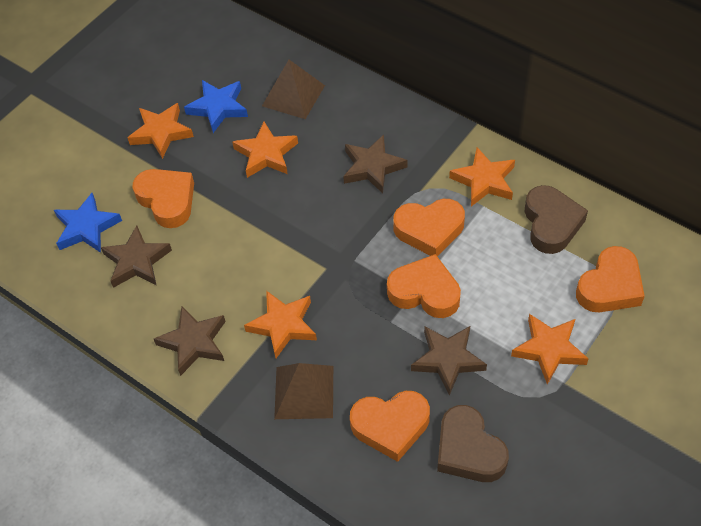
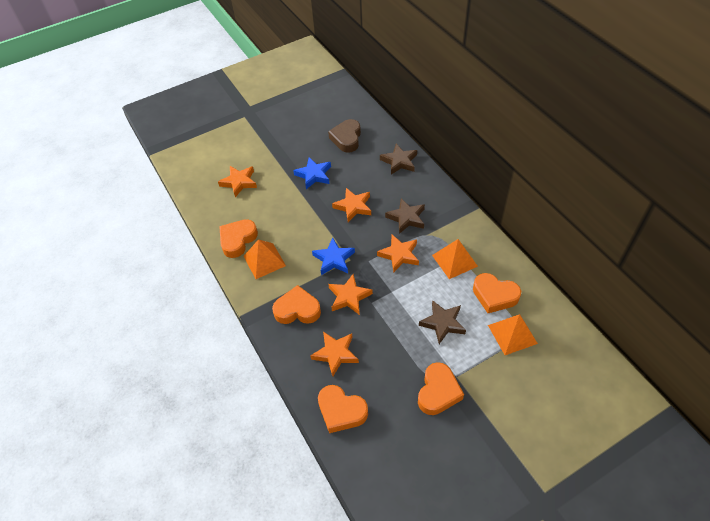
brown heart: 2 -> 1
brown pyramid: 2 -> 0
brown star: 4 -> 3
orange pyramid: 0 -> 3

